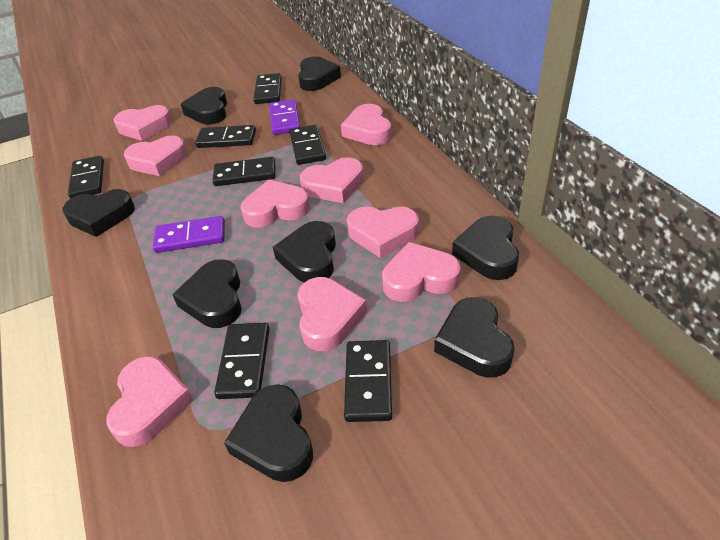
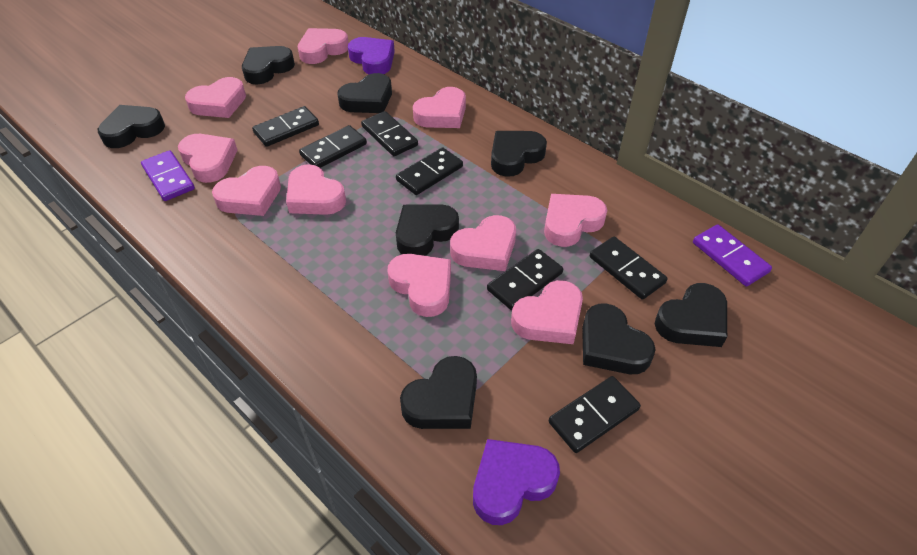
pink heart: 9 -> 10
purple heart: 0 -> 2

